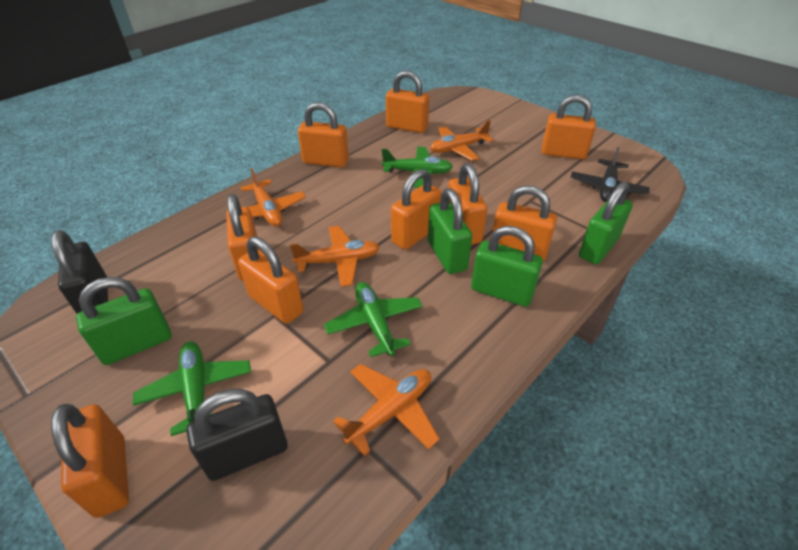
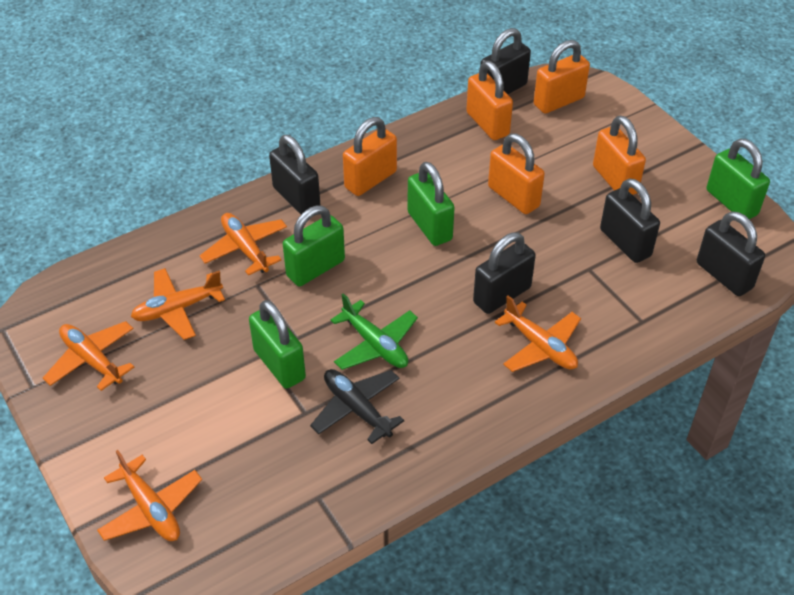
black padlock: 2 -> 5
green plane: 3 -> 1
orange padlock: 9 -> 5
orange plane: 4 -> 5

